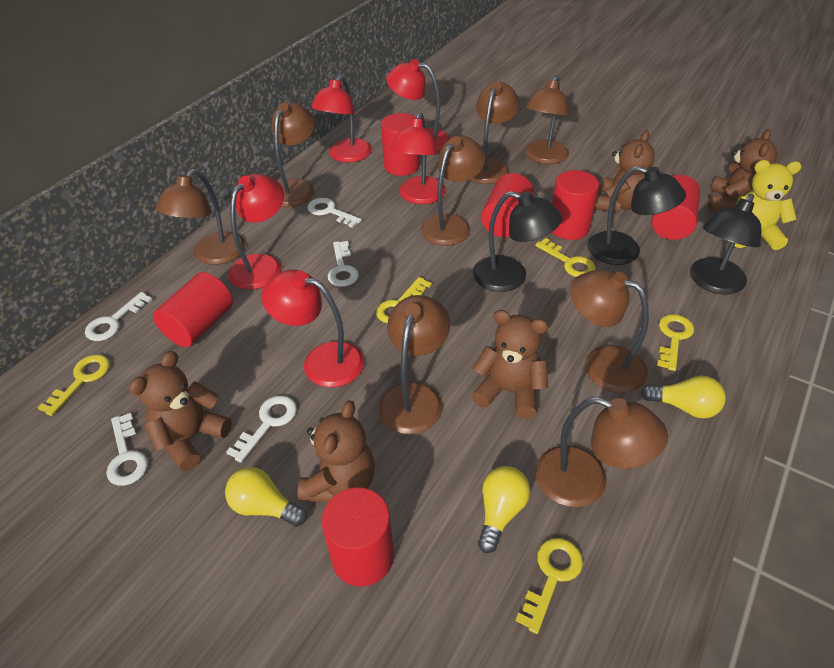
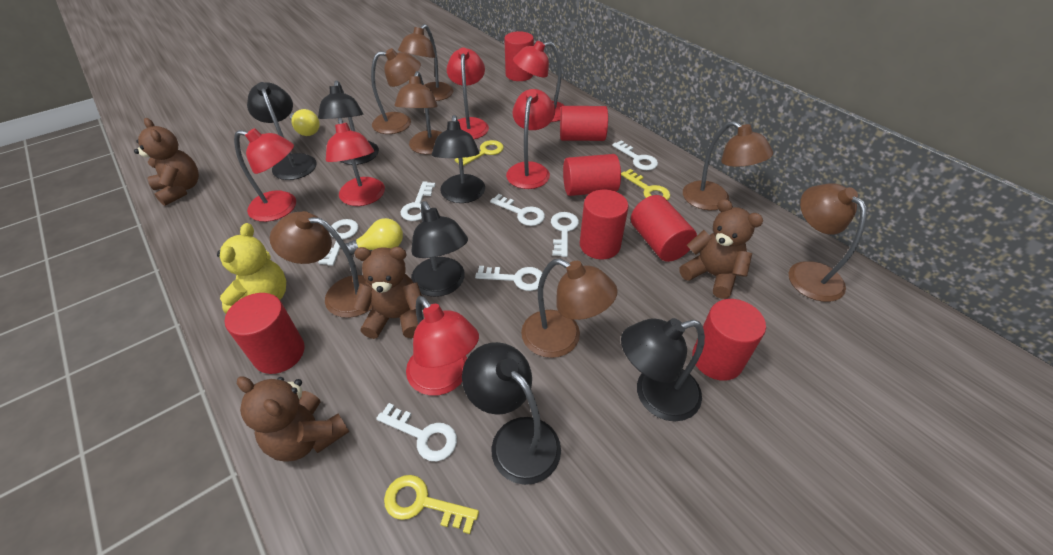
black lamp: 3 -> 6
brown lamp: 8 -> 7
brown teddy bear: 5 -> 4
red cylinder: 6 -> 7
red lamp: 5 -> 6
white key: 5 -> 7
yellow key: 5 -> 3
yellow light bulb: 3 -> 2

